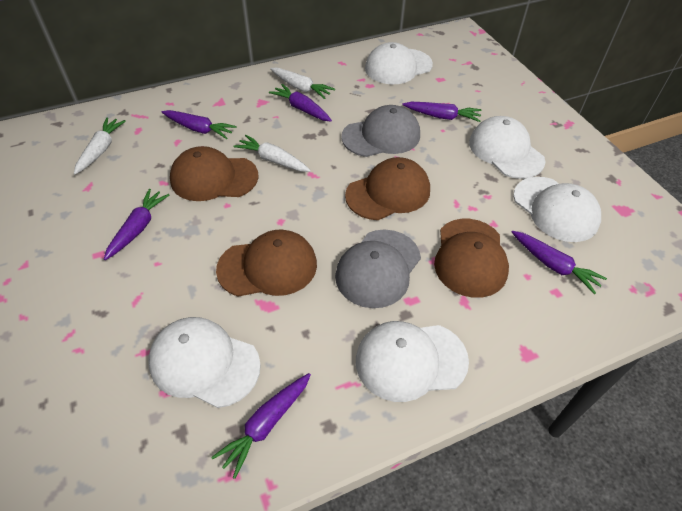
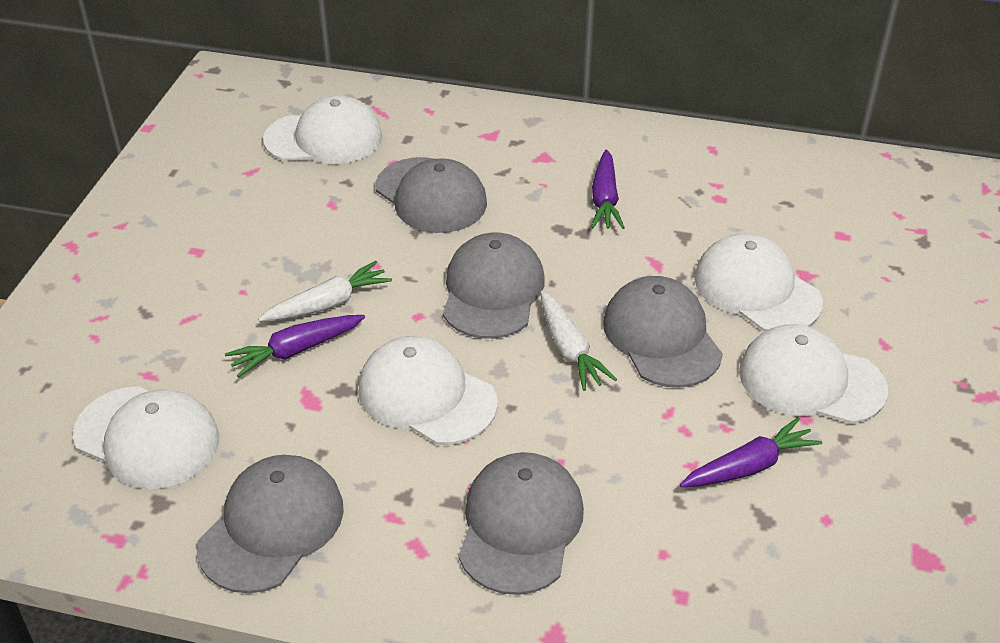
brown cap: 4 -> 0
grey cap: 2 -> 5
purple carrot: 6 -> 3
white carrot: 3 -> 2

